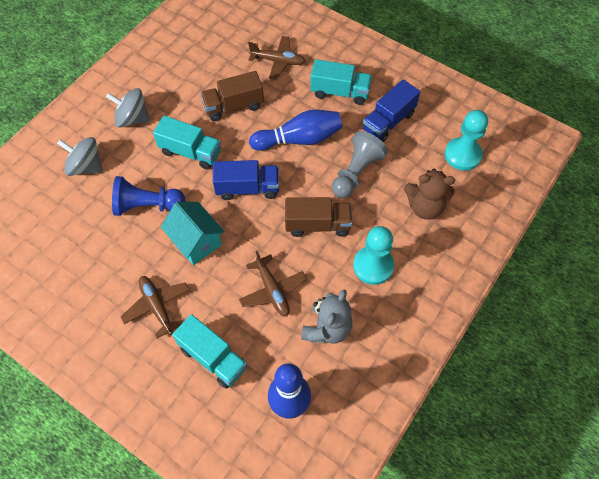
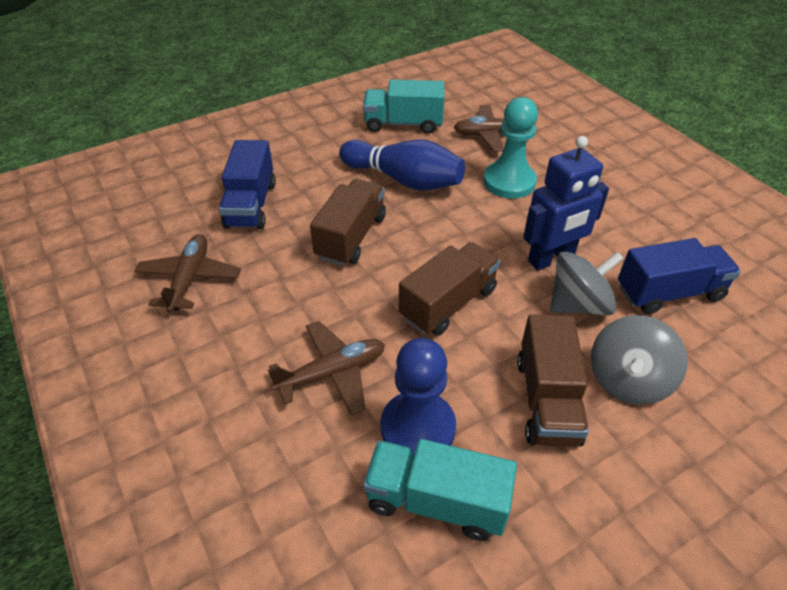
blue bowling pin: 2 -> 1
blue robot: 0 -> 1
brown teddy bear: 1 -> 0
brown truck: 2 -> 3
grey pawn: 1 -> 0
grey teddy bear: 1 -> 0
turquoise house: 1 -> 0
turquoise pawn: 2 -> 1
turquoise truck: 3 -> 2

